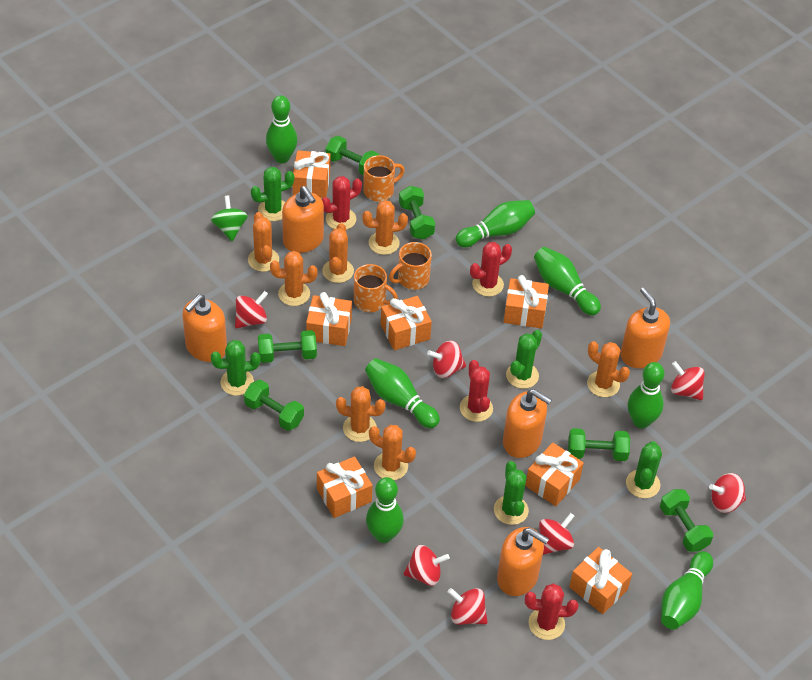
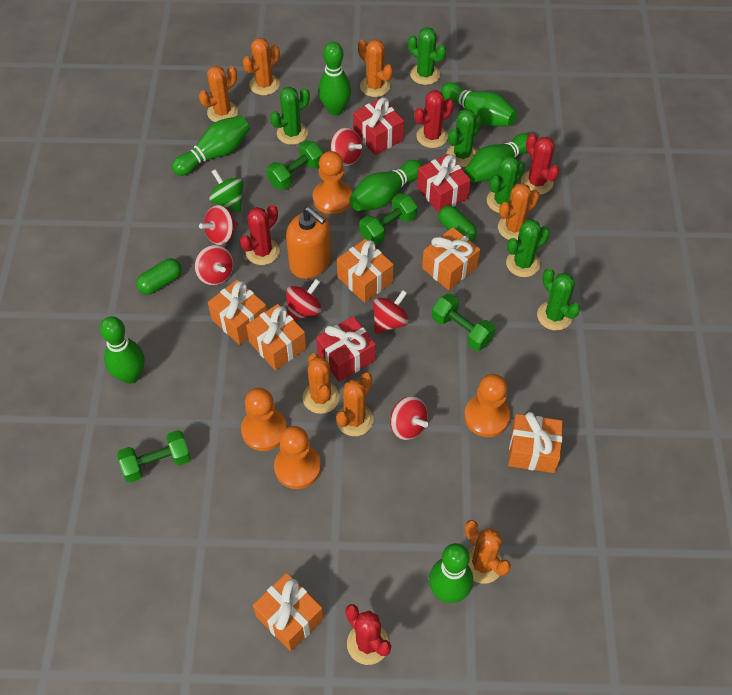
green cactus: 5 -> 6
green capsule: 0 -> 2
green dumbbell: 6 -> 4
orange gift: 7 -> 6
orange mug: 3 -> 0
orange pawn: 0 -> 4
orange soap dispenser: 5 -> 1
red gift: 0 -> 3
red spinning top: 7 -> 6

